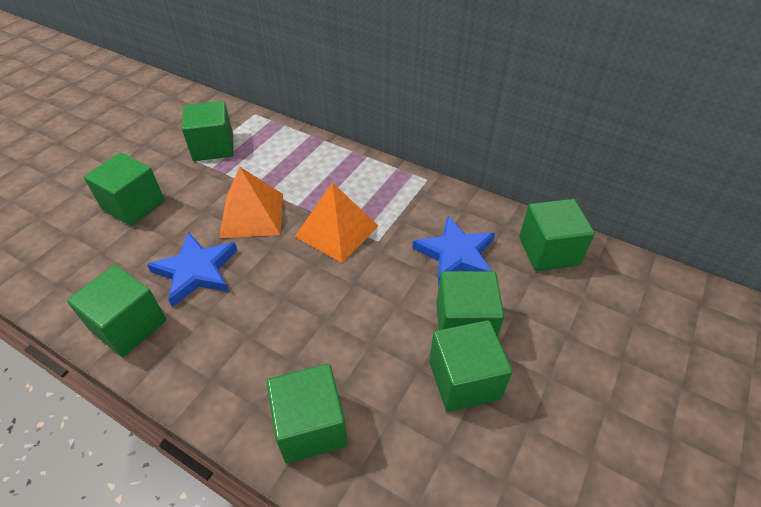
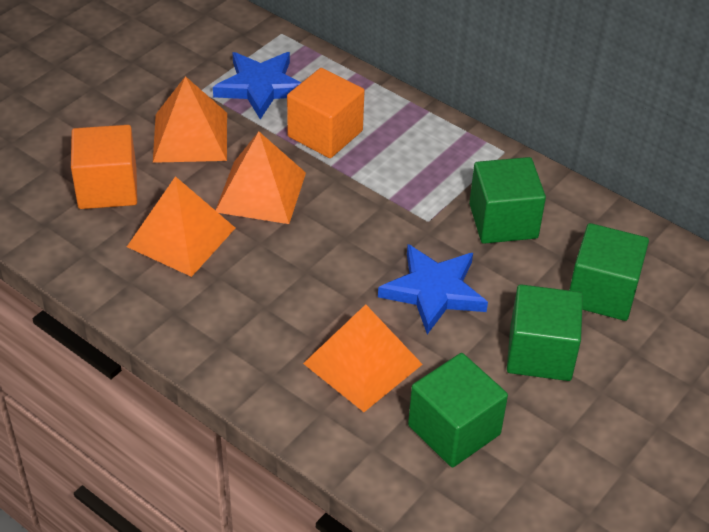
green cube: 7 -> 4
orange cube: 0 -> 2
orange pyramid: 2 -> 4

